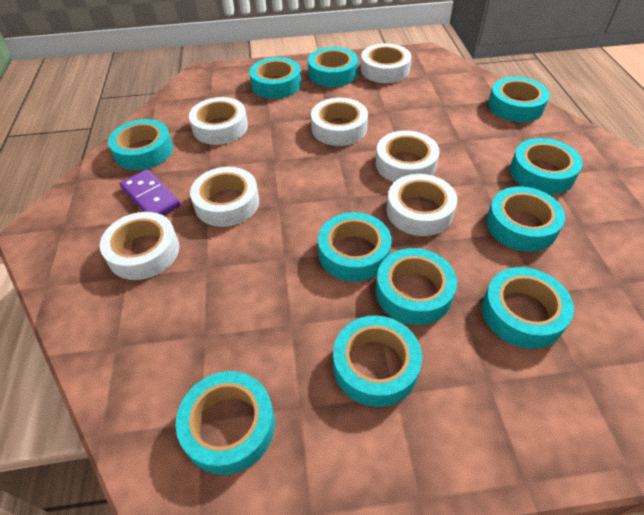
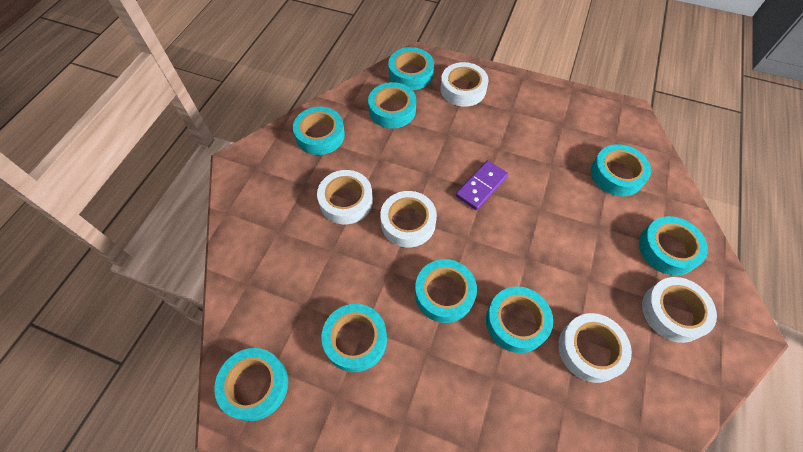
turquoise tape: 11 -> 9
white tape: 7 -> 5

